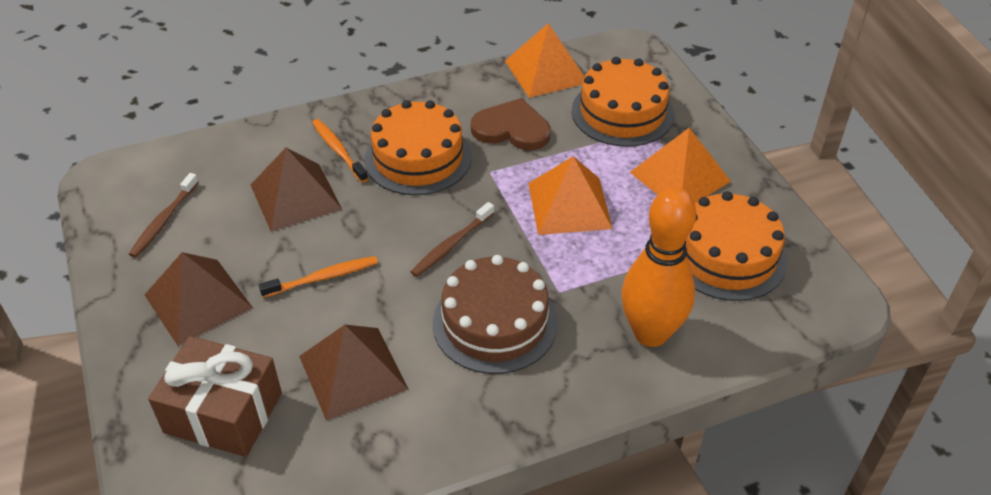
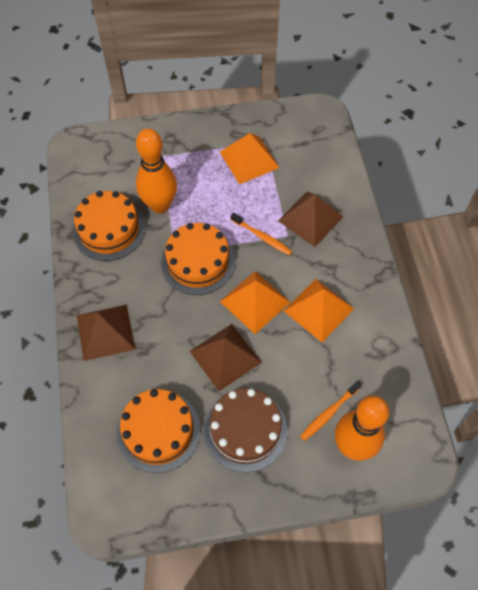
brown gift: 1 -> 0
brown heart: 1 -> 0
brown toothbrush: 2 -> 0
orange bowling pin: 1 -> 2

